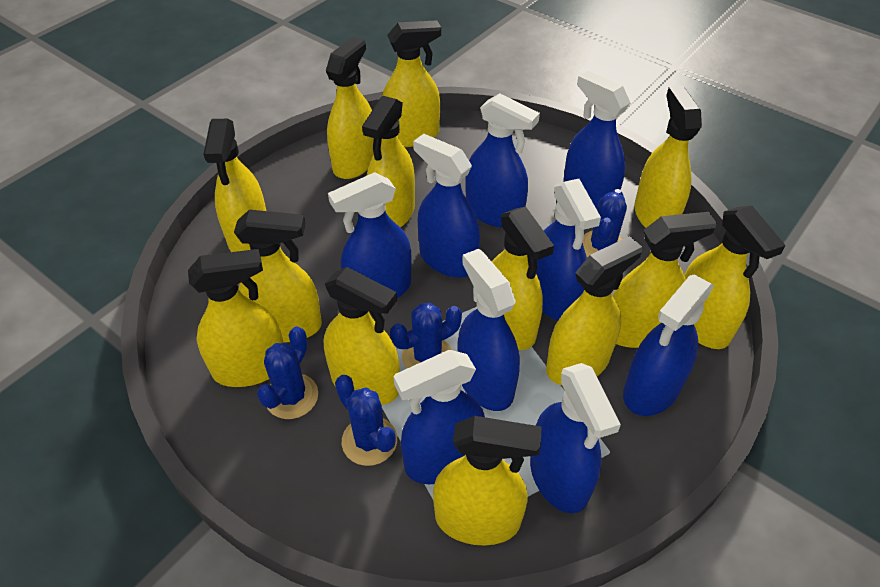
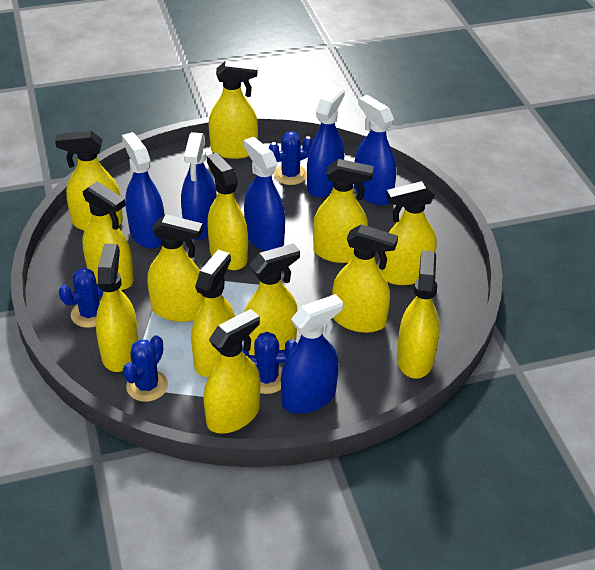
blue spray bottle: 9 -> 6

